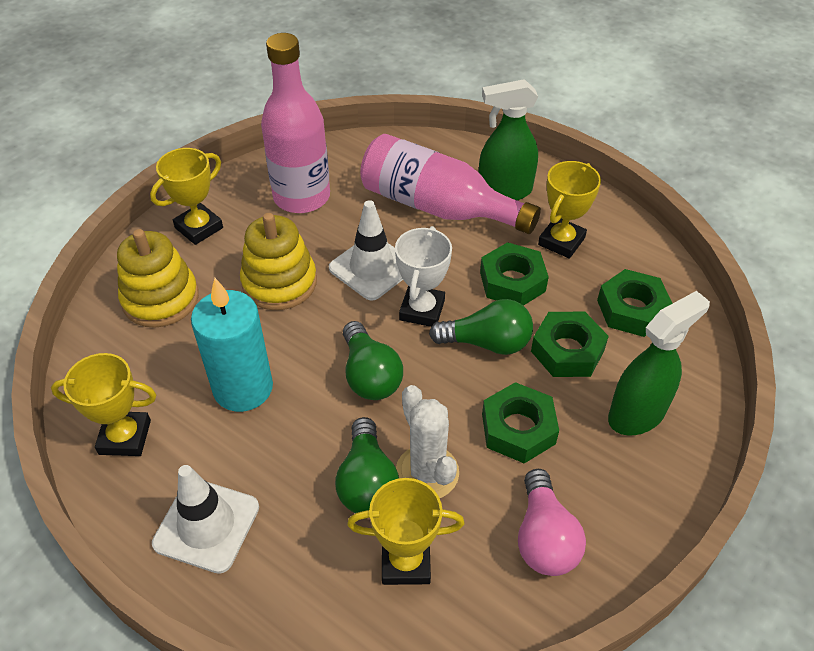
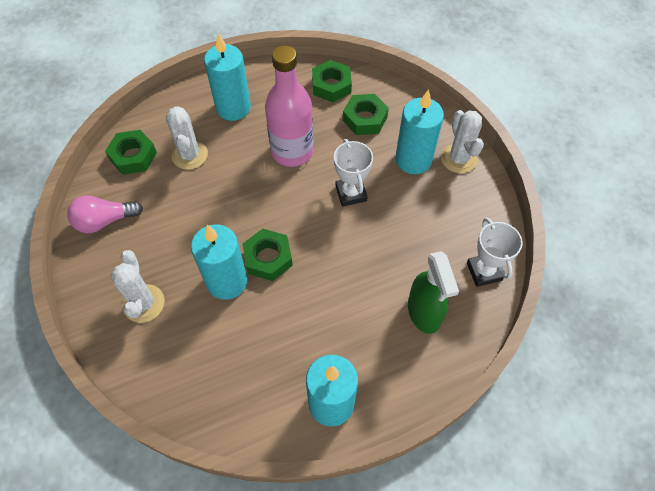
green light bulb: 3 -> 0
green spray bottle: 2 -> 1
pink bottle: 2 -> 1
turquoise candle: 1 -> 4
white cactus: 1 -> 3
white traffic cone: 2 -> 0
white trophy: 1 -> 2
yellow stacking toy: 2 -> 0
yellow trophy: 4 -> 0

